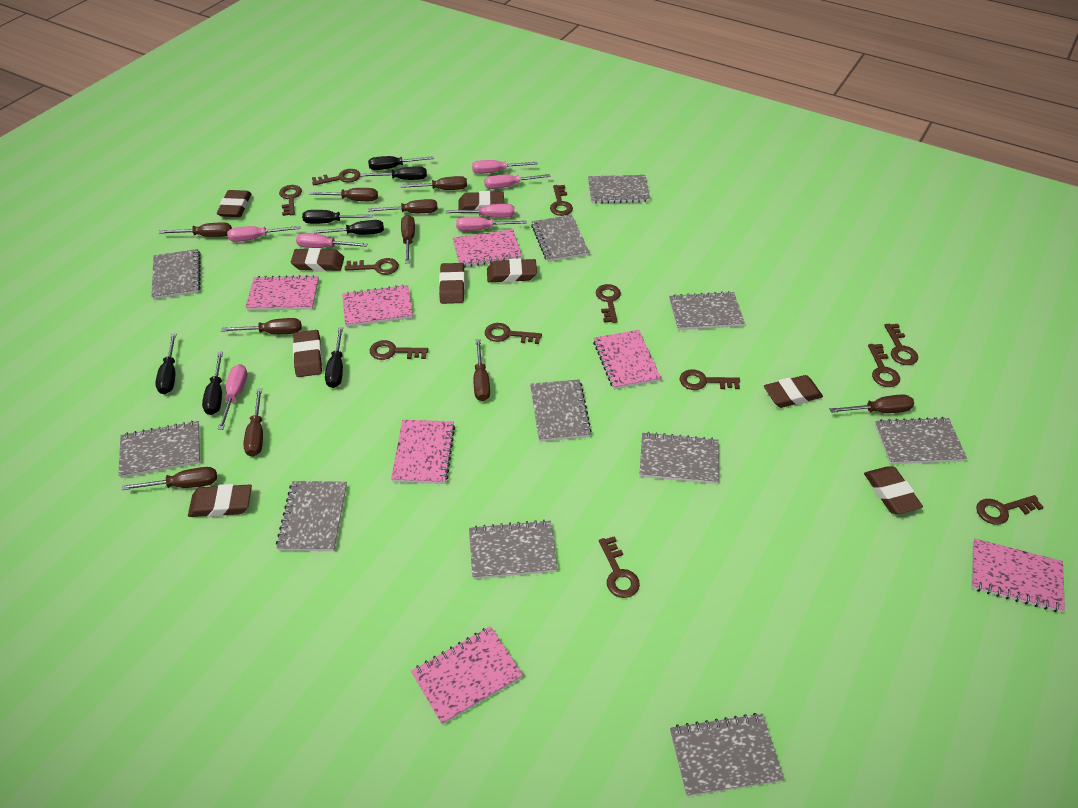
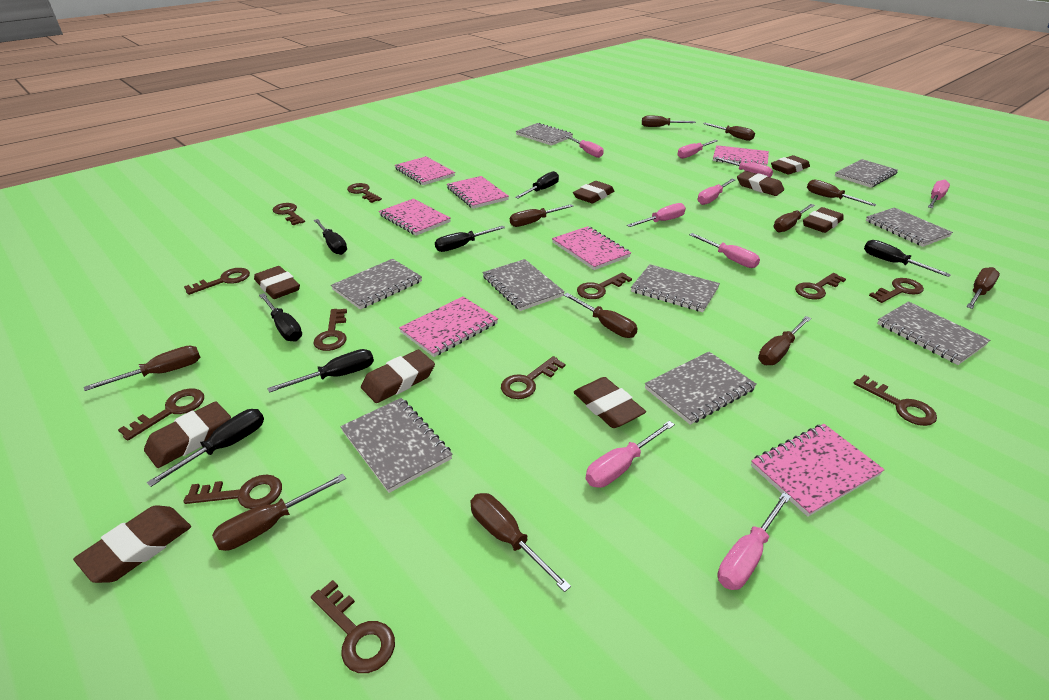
brown screwdriver: 10 -> 11
grey notebook: 11 -> 9
pink screwdriver: 7 -> 9

